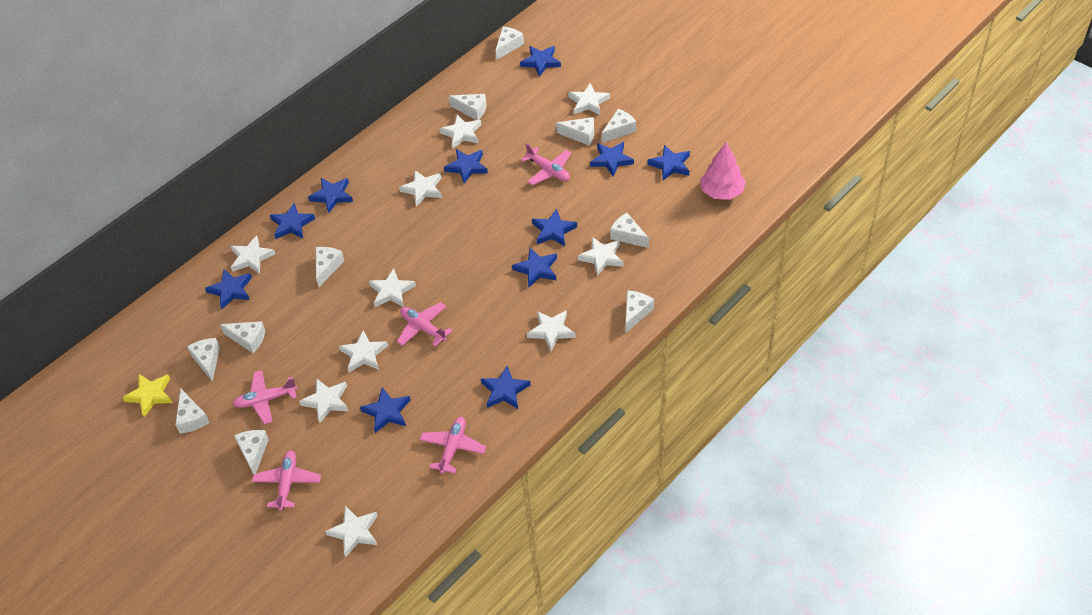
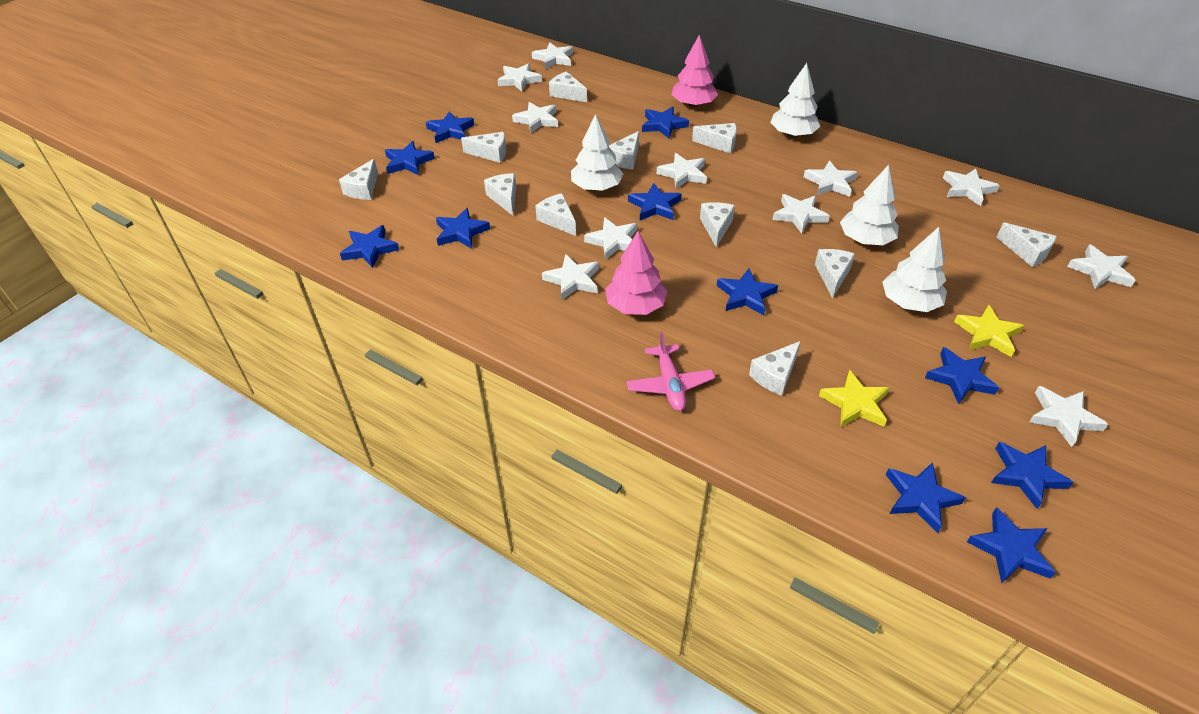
pink plane: 5 -> 1
pink tree: 1 -> 2
white star: 10 -> 11
white tree: 0 -> 4
yellow star: 1 -> 2

